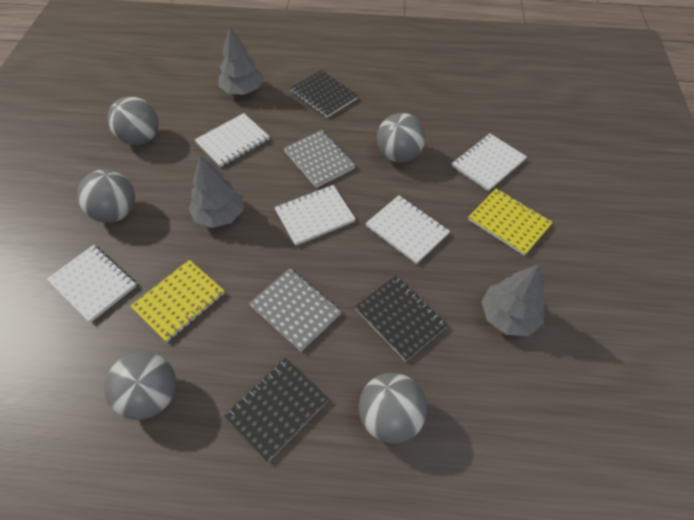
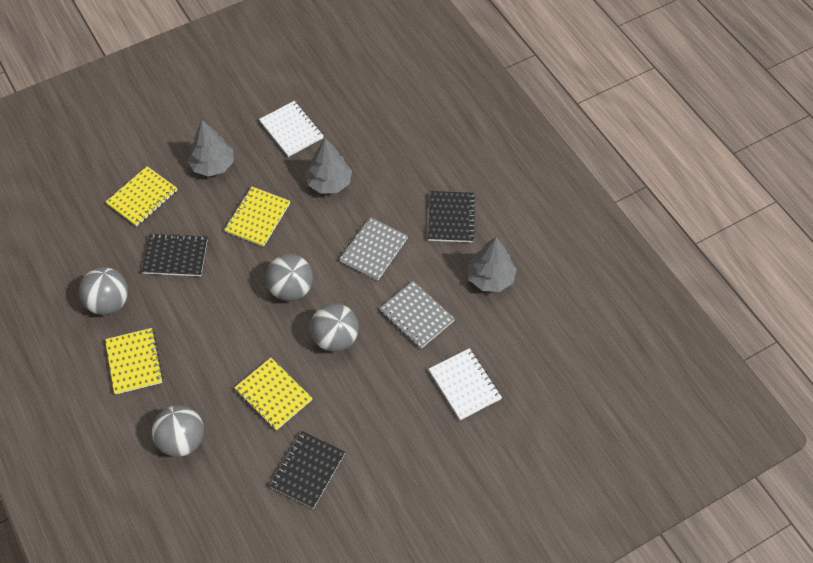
grey ball: 5 -> 4
white notebook: 5 -> 2
yellow notebook: 2 -> 4

